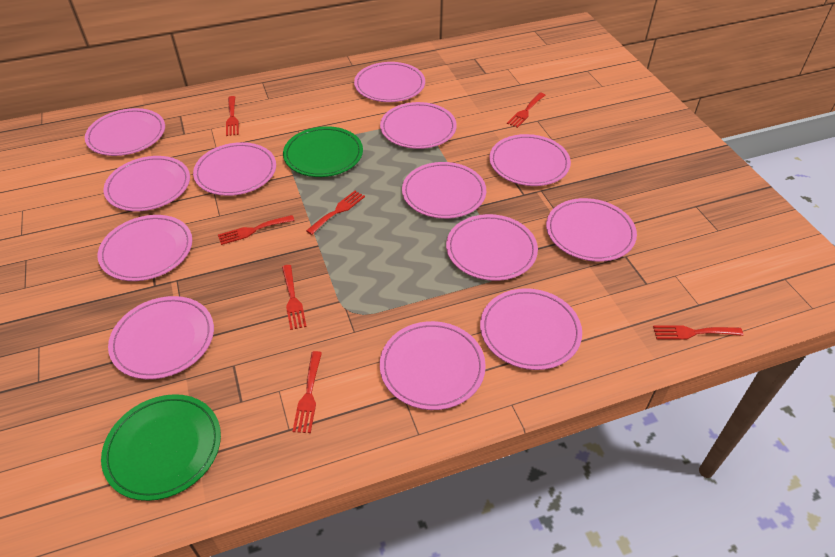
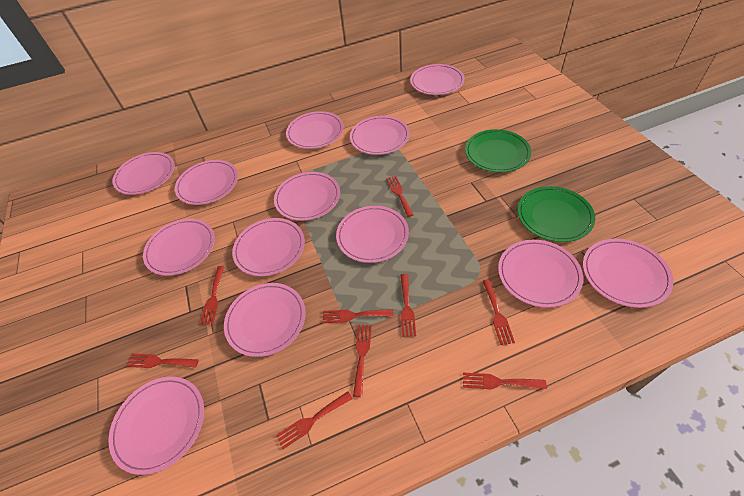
red fork: 7 -> 9

